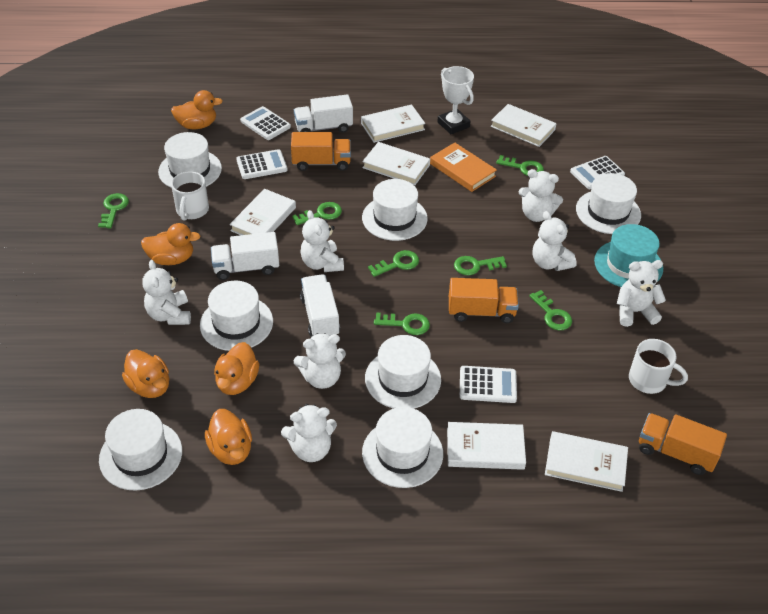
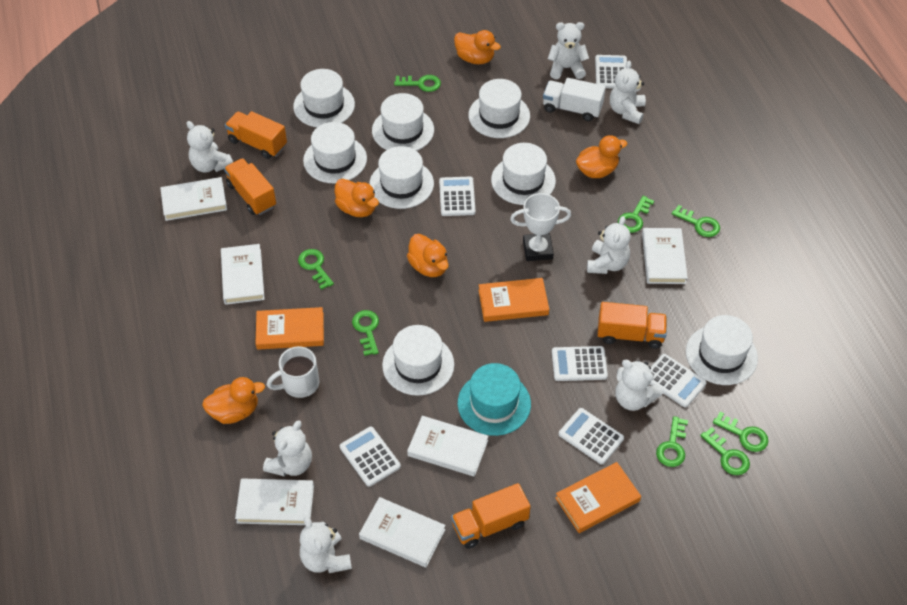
green key: 7 -> 8
orange book: 1 -> 3
orange truck: 3 -> 4
white calculator: 4 -> 6
white hat: 7 -> 8
white mug: 2 -> 1
white truck: 3 -> 1

